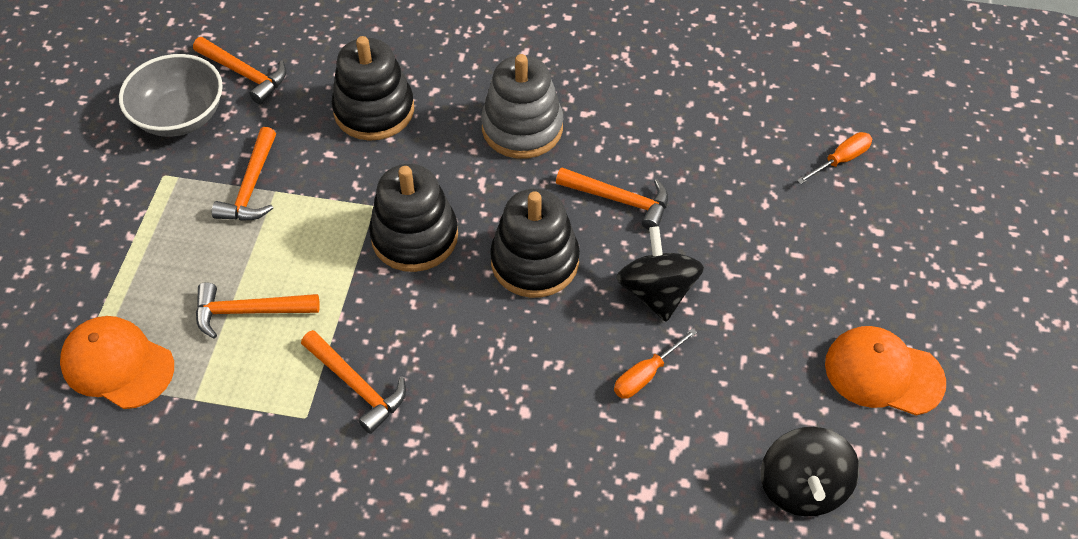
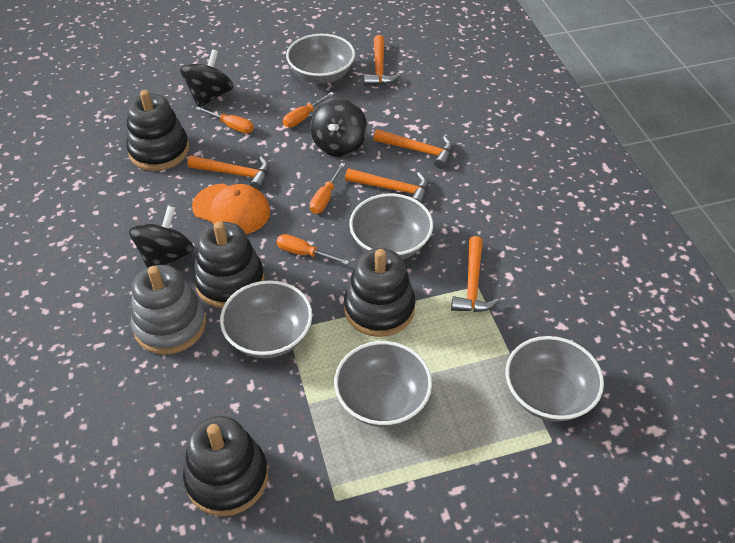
black spinning top: 2 -> 3
black stacking toy: 3 -> 4
grey bowl: 1 -> 5
orange cap: 2 -> 1
orange screwdriver: 2 -> 4

